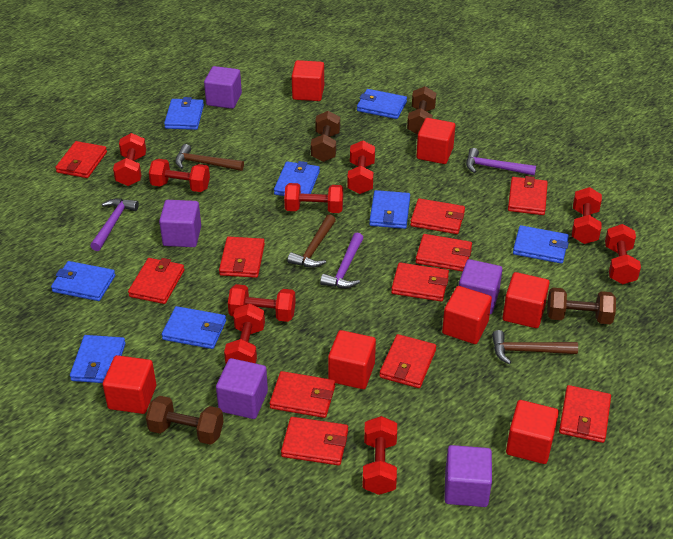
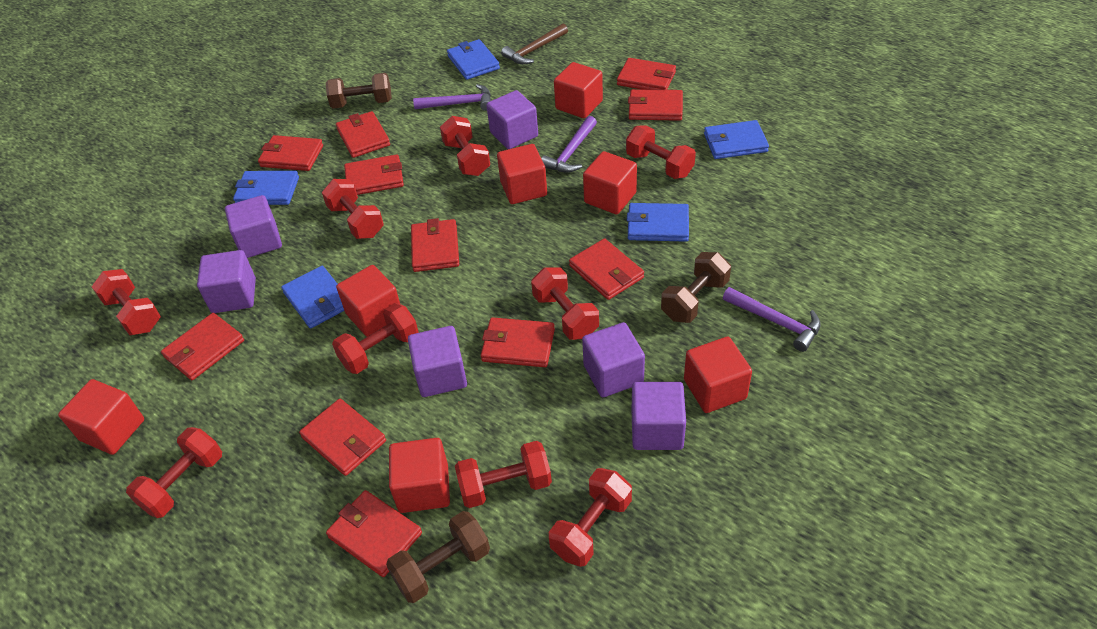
blue wallet: 8 -> 5
brown dumbbell: 4 -> 3
brown hammer: 3 -> 1
purple cube: 5 -> 6

